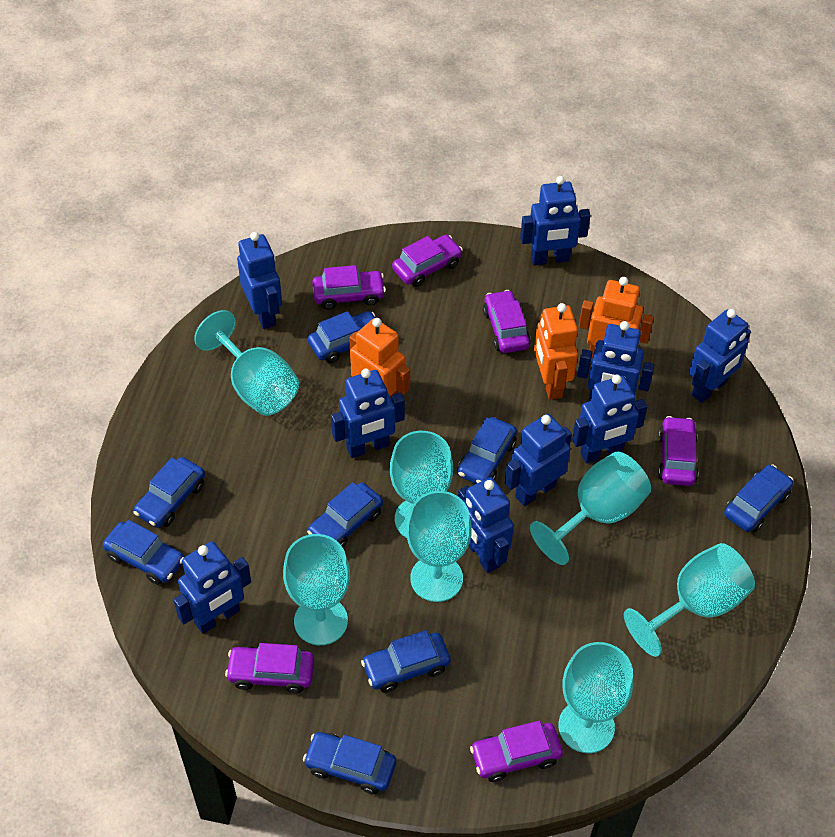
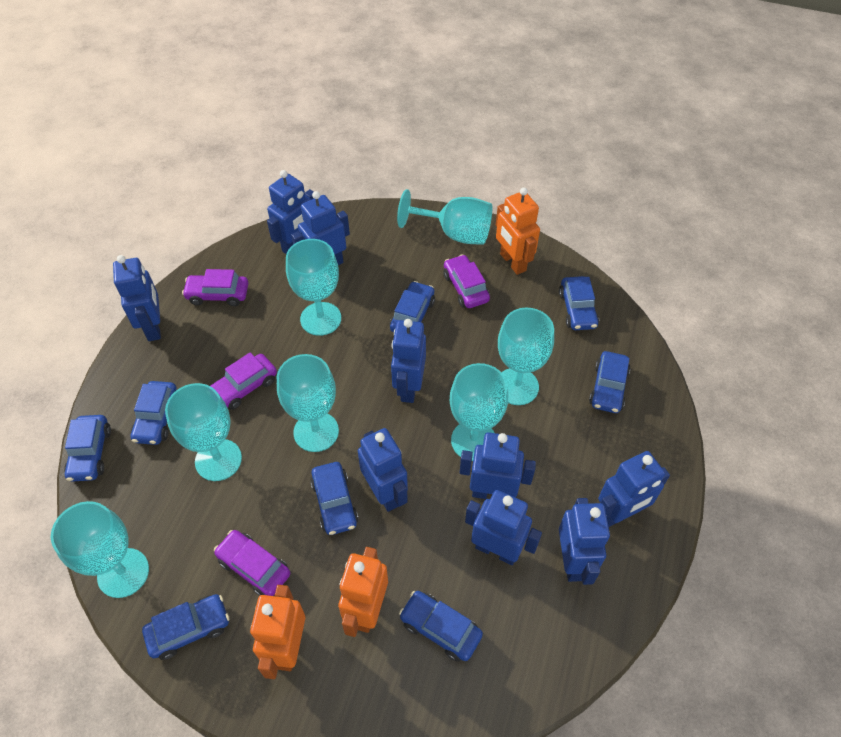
purple car: 6 -> 4

